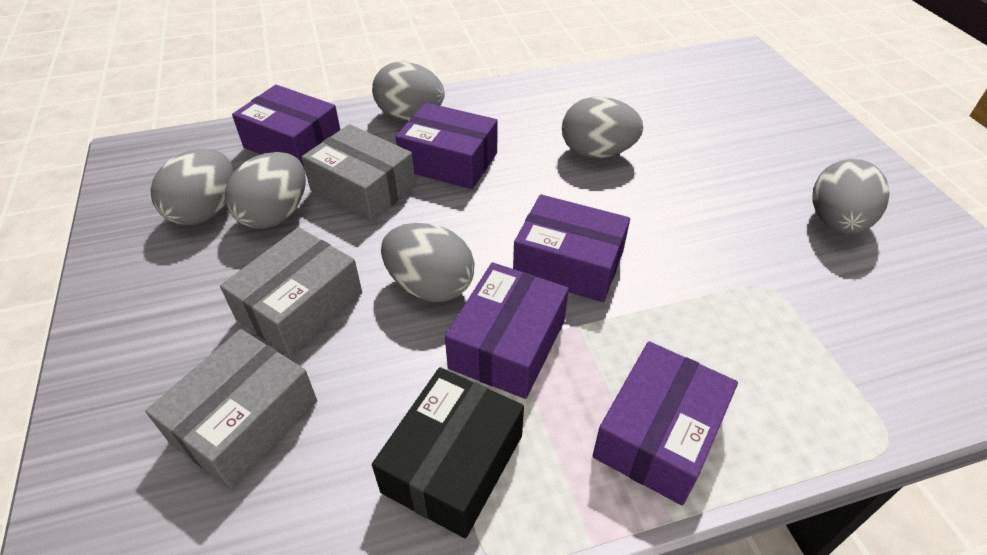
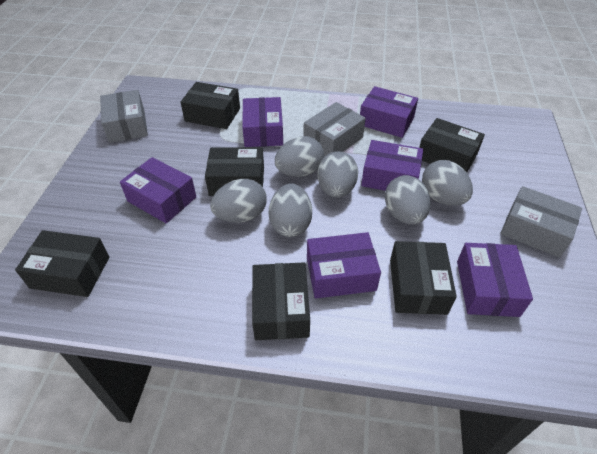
black box: 1 -> 6
purple box: 5 -> 6

